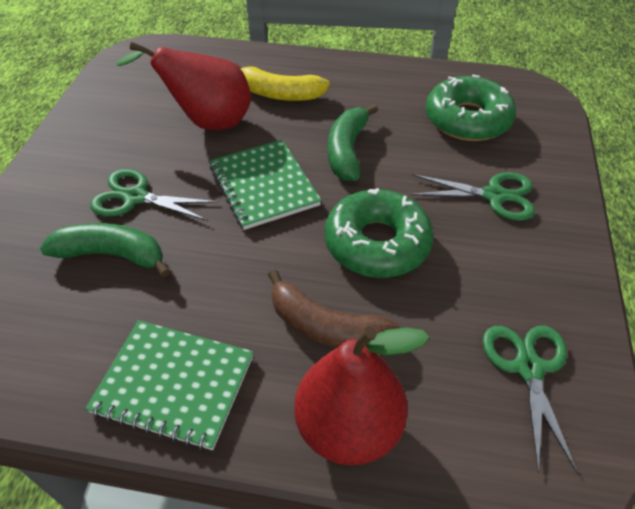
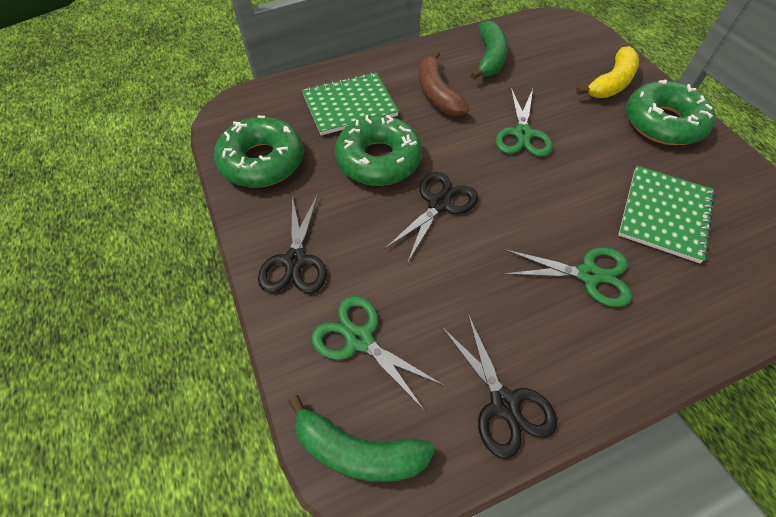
black scissors: 0 -> 3
green donut: 2 -> 3
red pear: 2 -> 0

